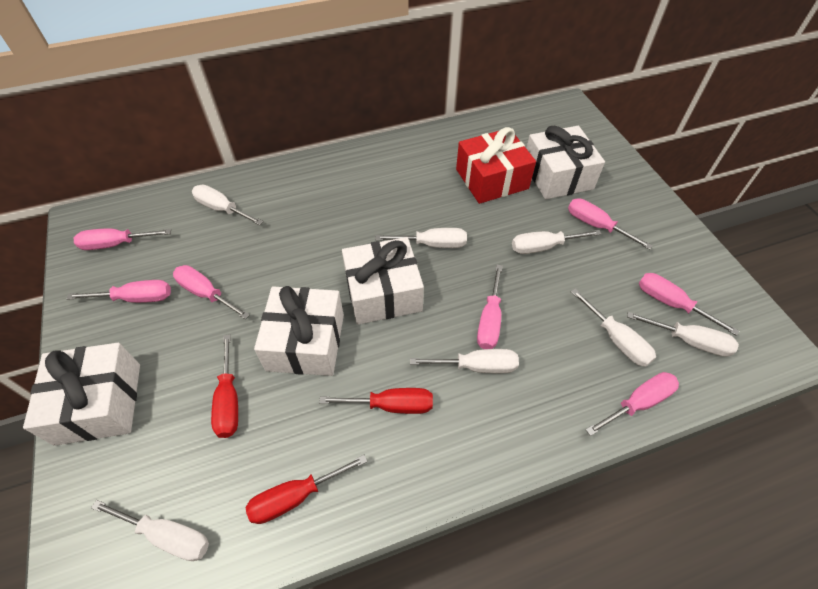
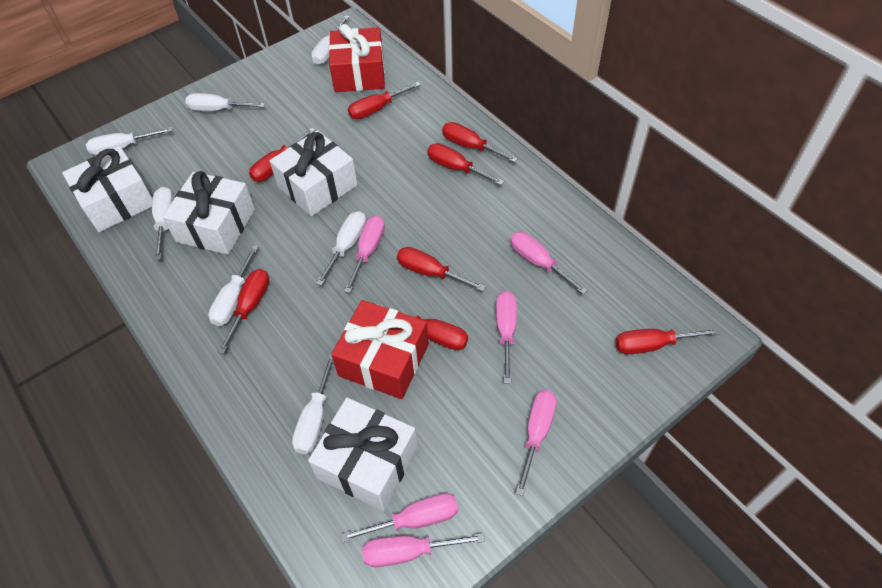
pink screwdriver: 7 -> 6
red gift: 1 -> 2
red screwdriver: 3 -> 8

